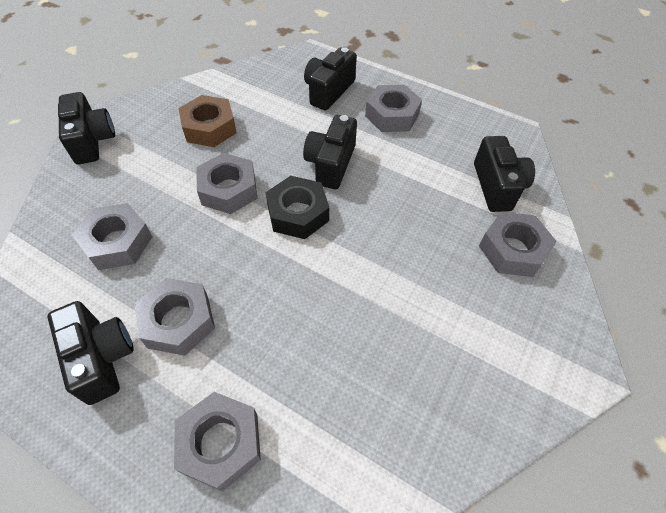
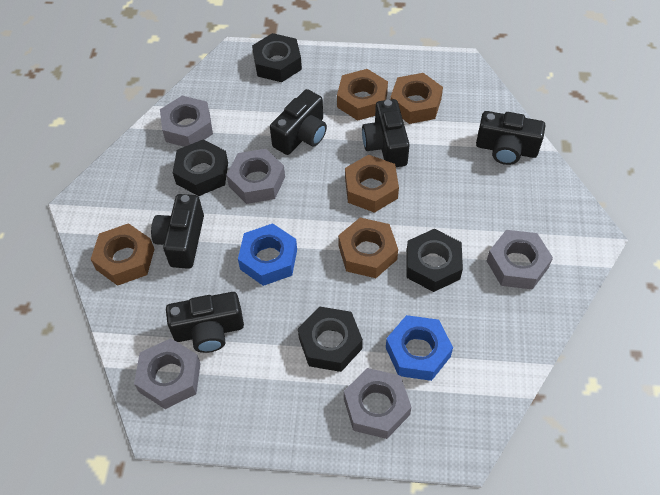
black nut: 1 -> 4
blue nut: 0 -> 2
brown nut: 1 -> 5
grey nut: 6 -> 5

